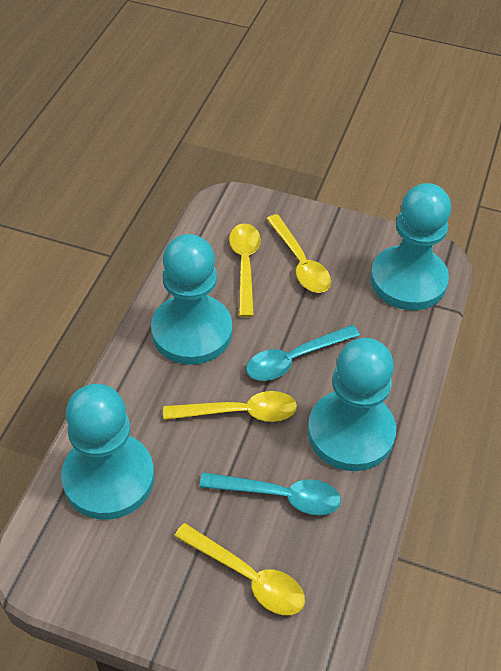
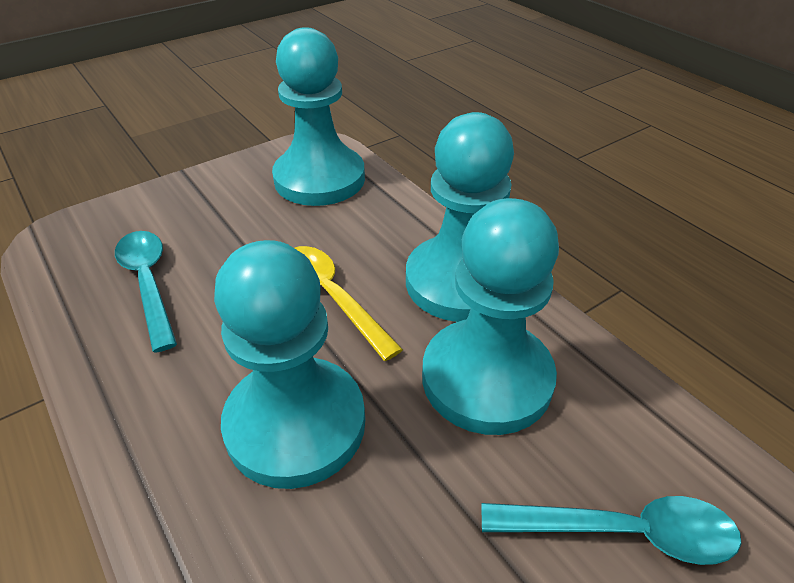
yellow spoon: 4 -> 1

